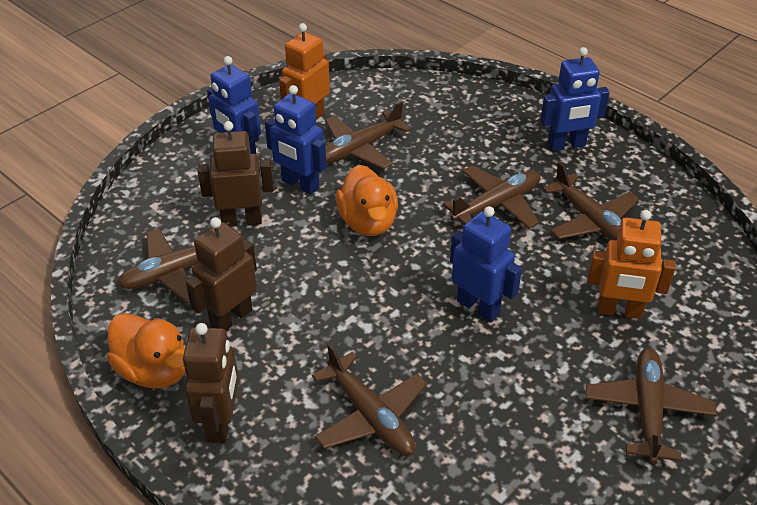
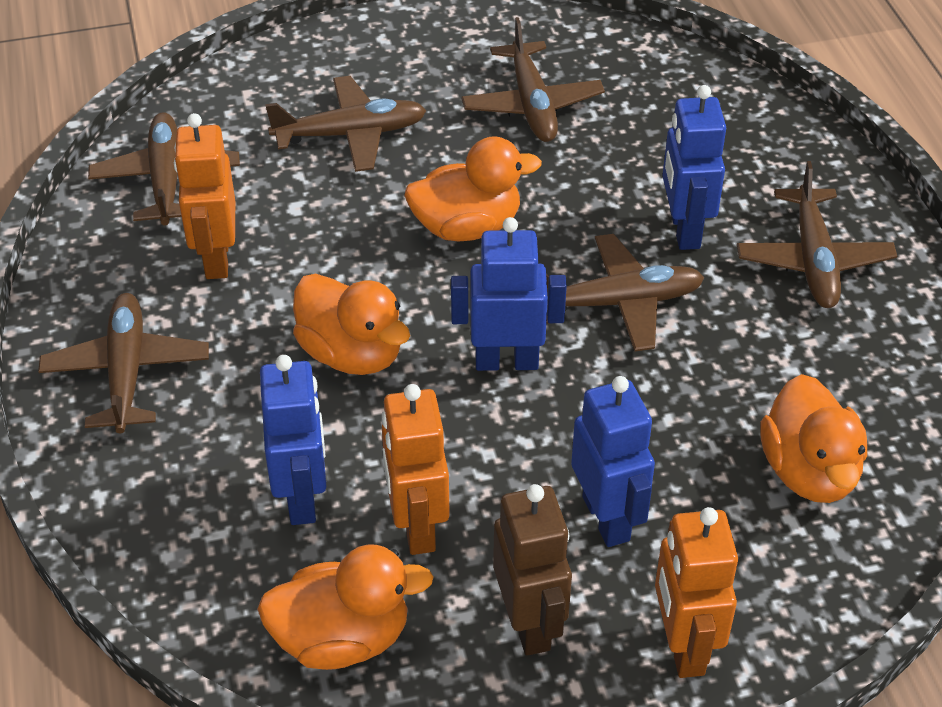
brown robot: 3 -> 1
orange duck: 2 -> 4
orange robot: 2 -> 3

